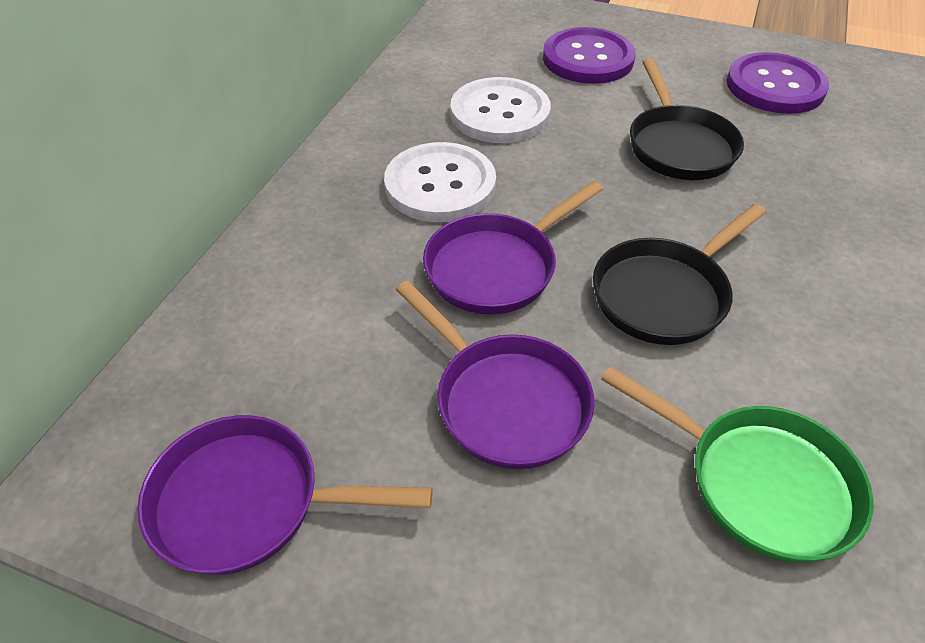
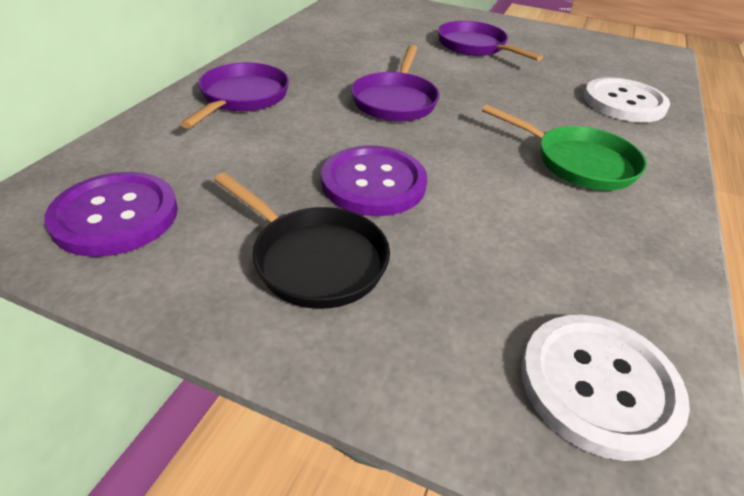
black pan: 2 -> 1

